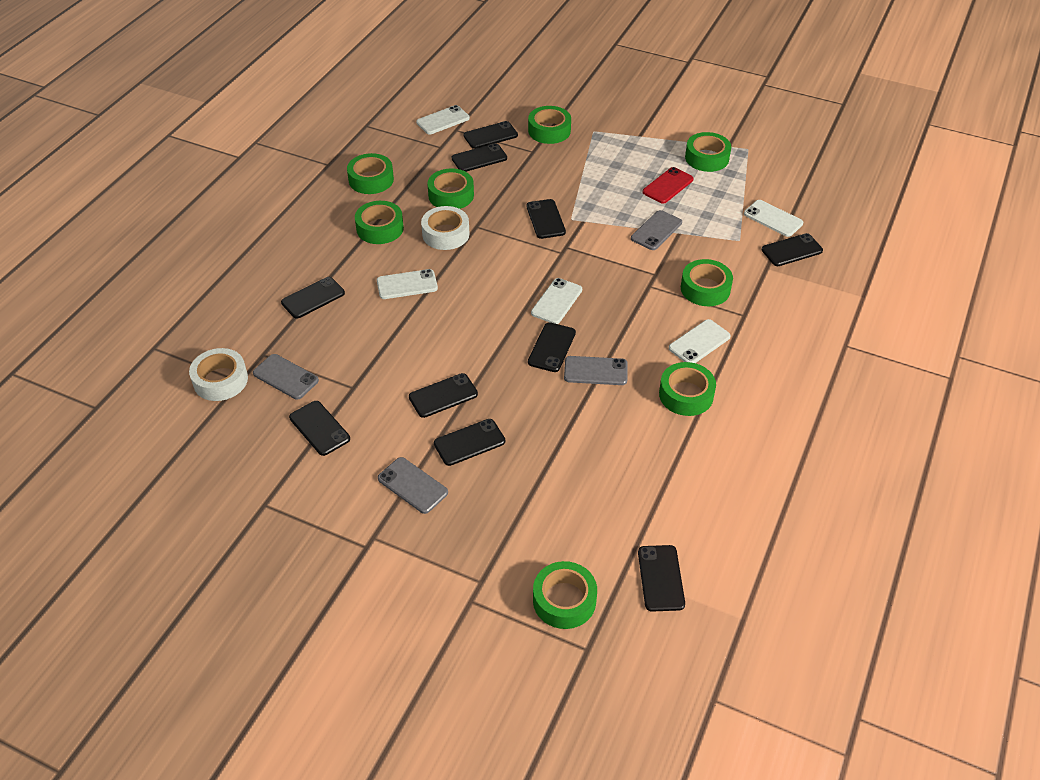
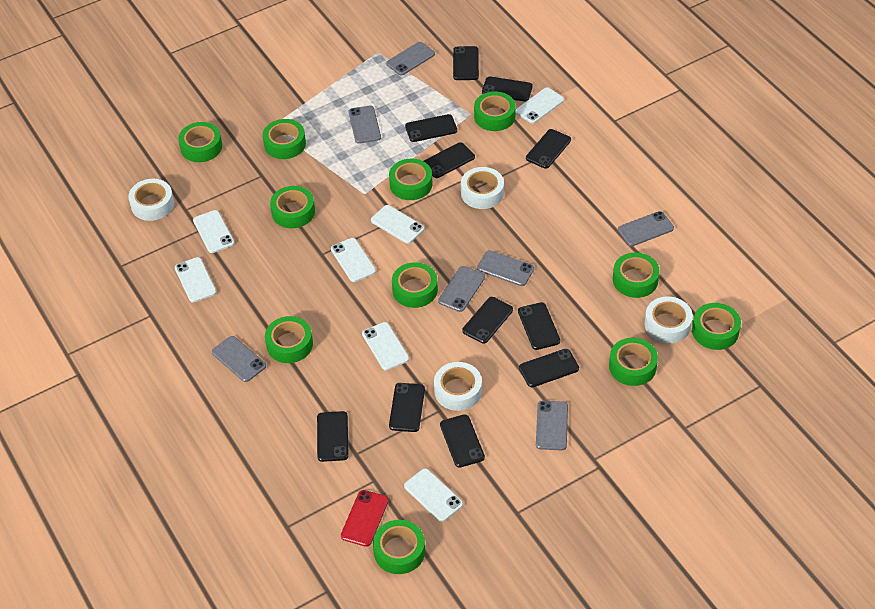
black phone: 10 -> 11
green tape: 8 -> 11
grey phone: 4 -> 7
white phone: 5 -> 7
white tape: 2 -> 4

